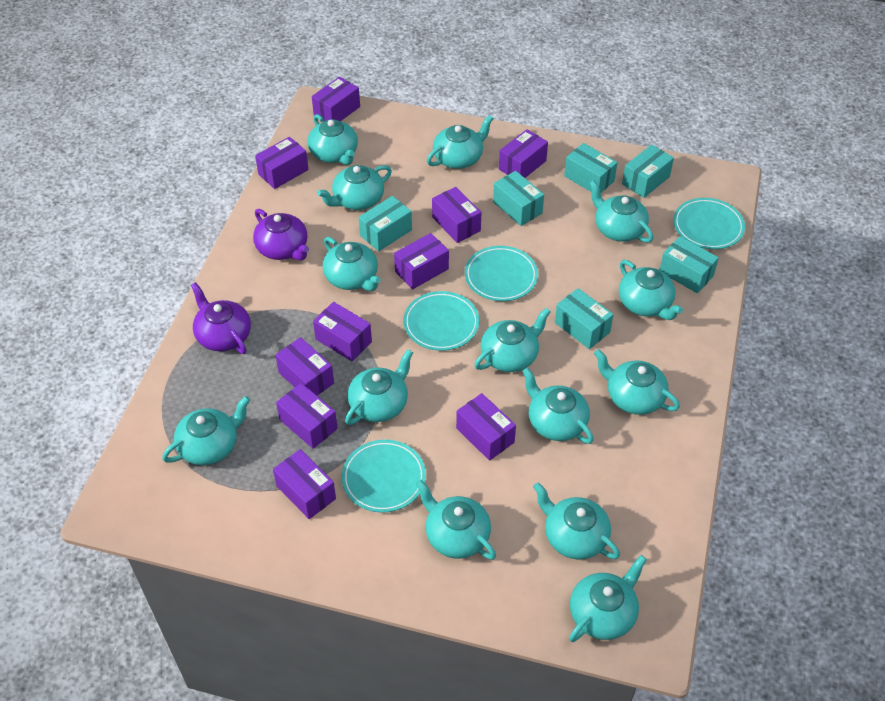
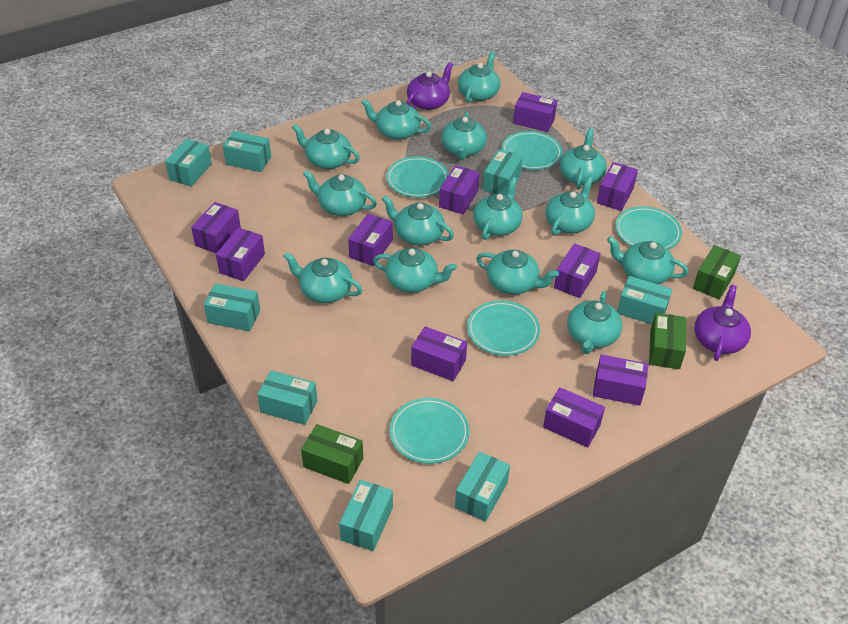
green box: 0 -> 3
turquoise box: 6 -> 8
turquoise plate: 4 -> 5

